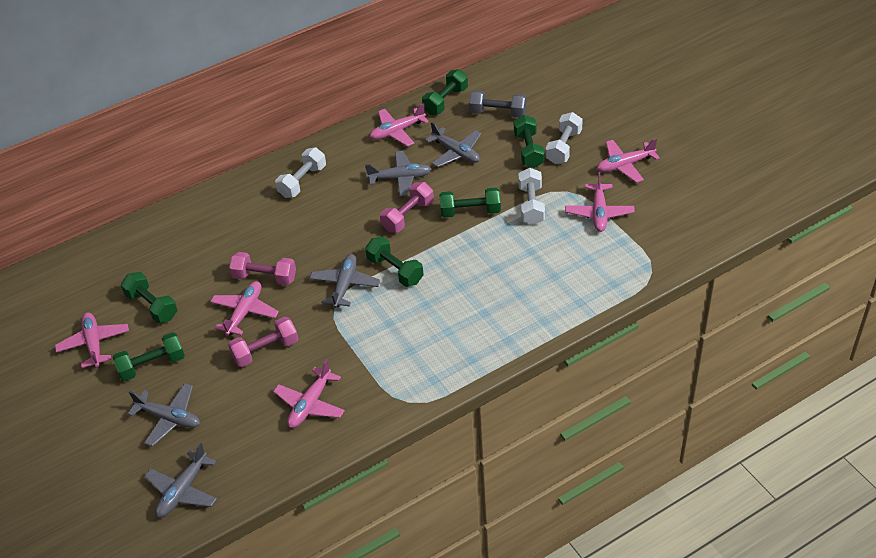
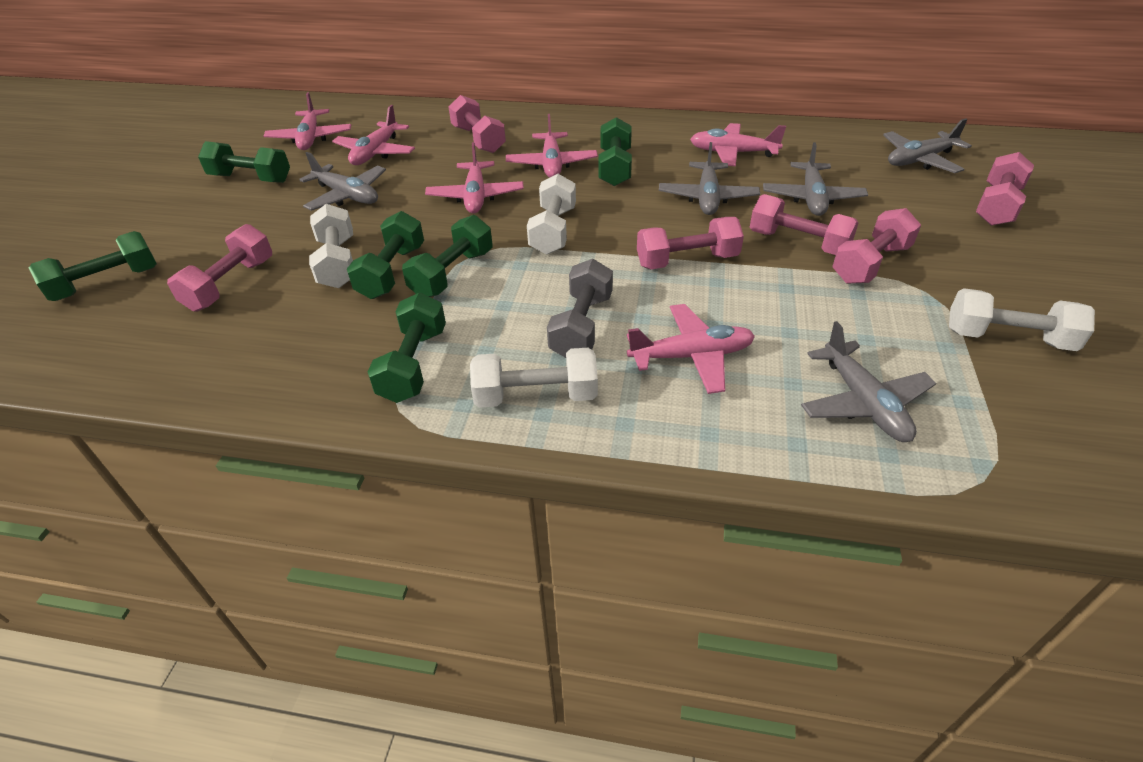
pink dumbbell: 3 -> 6
white dumbbell: 3 -> 4

